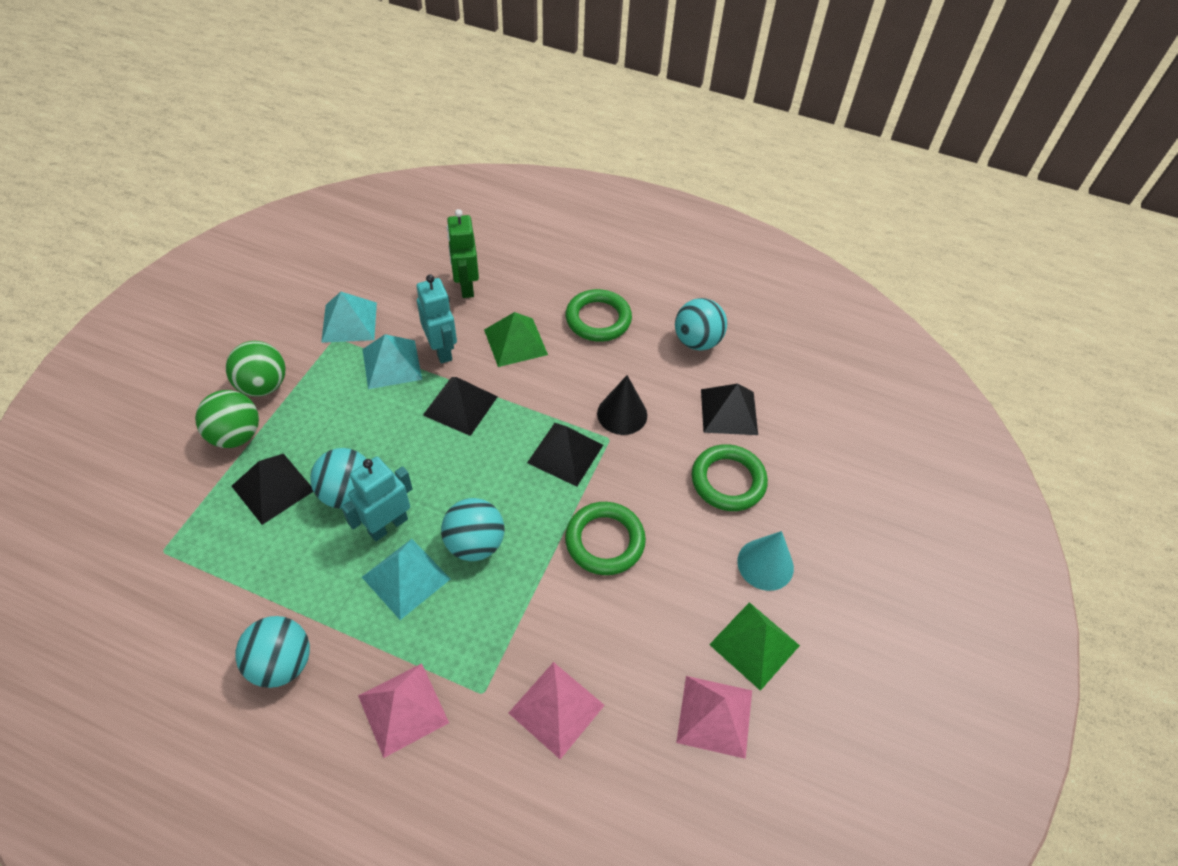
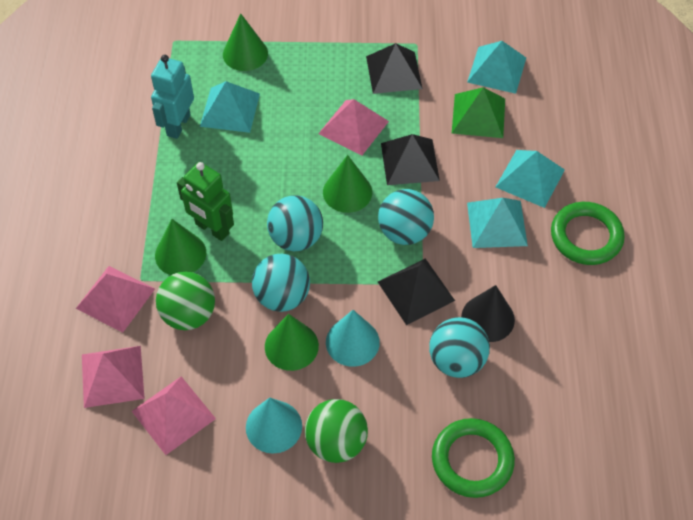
black pyramid: 4 -> 3
green cone: 0 -> 4
green pyramid: 2 -> 1
green ring: 3 -> 2
pink pyramid: 3 -> 4
turquoise cone: 1 -> 2
turquoise pyramid: 3 -> 4
turquoise robot: 2 -> 1

